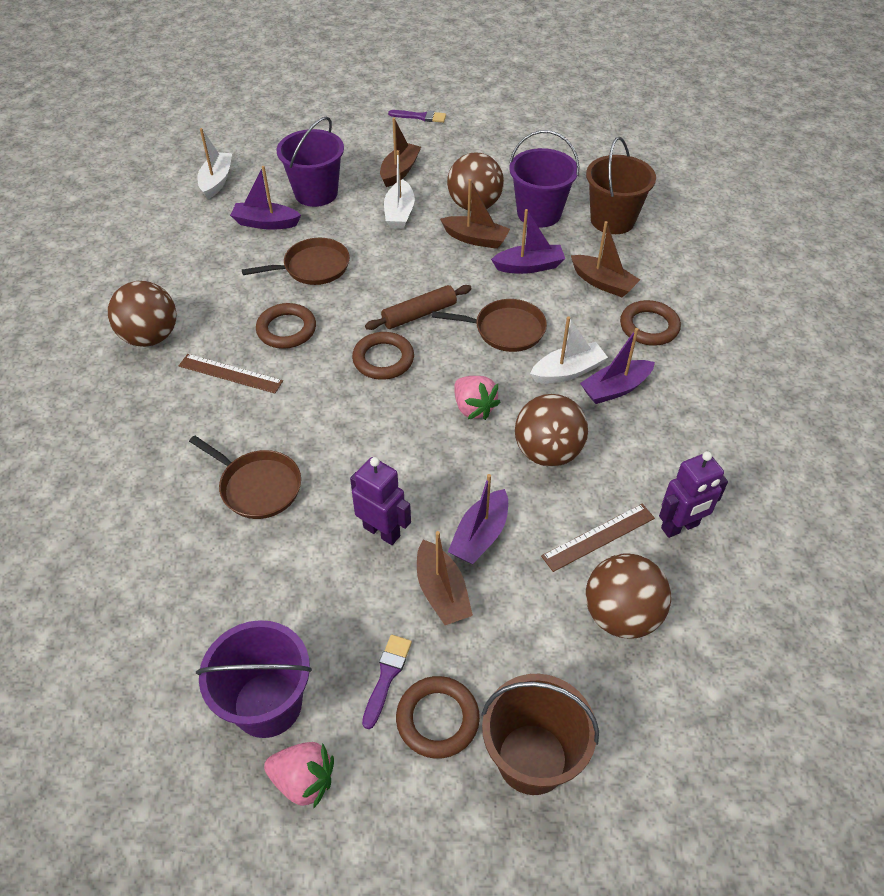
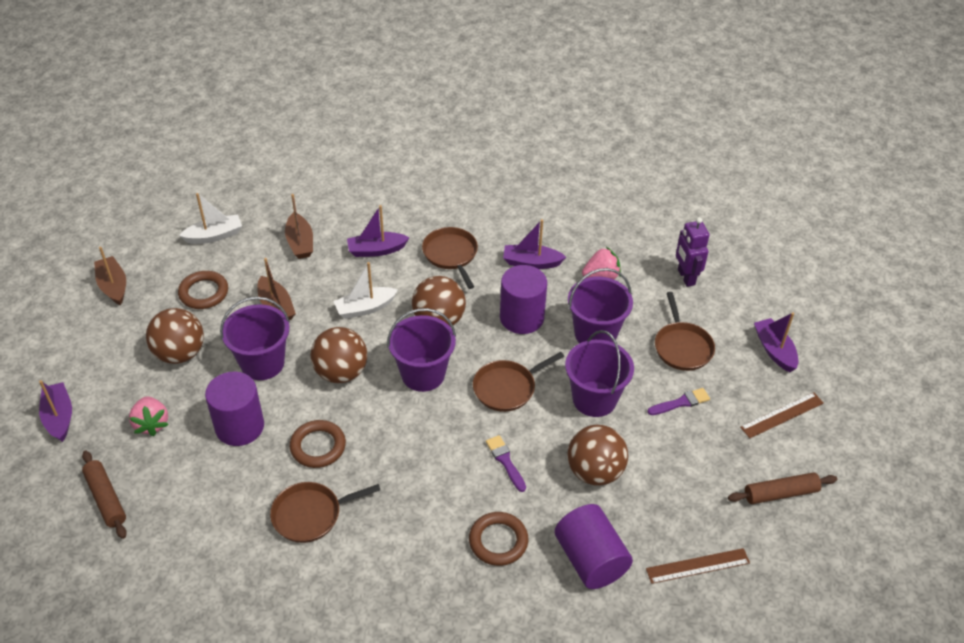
brown boat: 4 -> 3
brown bucket: 2 -> 0
brown pan: 3 -> 4
brown ring: 4 -> 3
brown rolling pin: 1 -> 2
purple bucket: 3 -> 4
purple cylinder: 0 -> 3
purple robot: 2 -> 1
white boat: 3 -> 2

